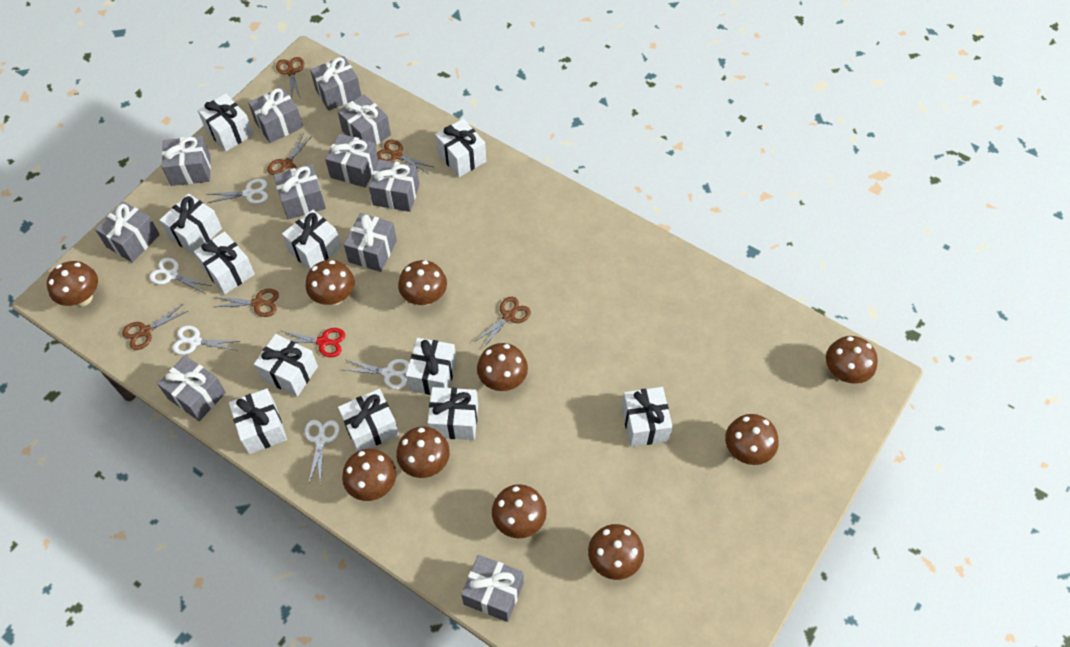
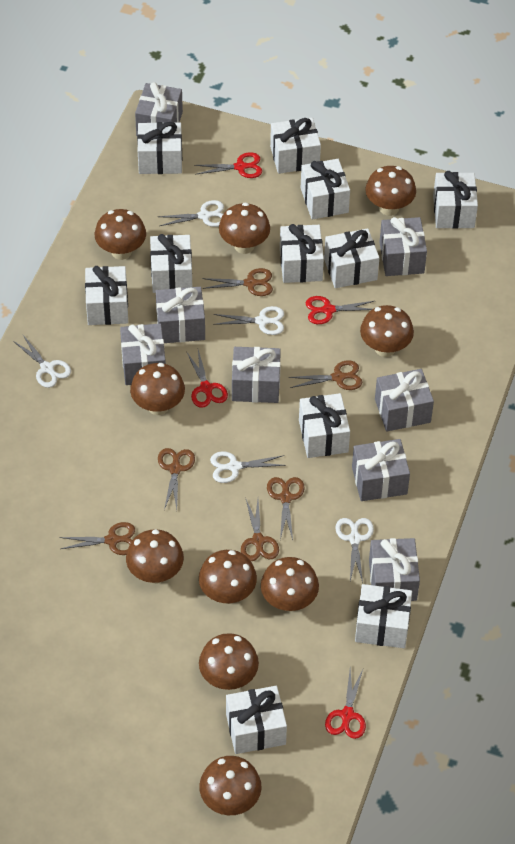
grey gift: 11 -> 8
red scissors: 1 -> 4

